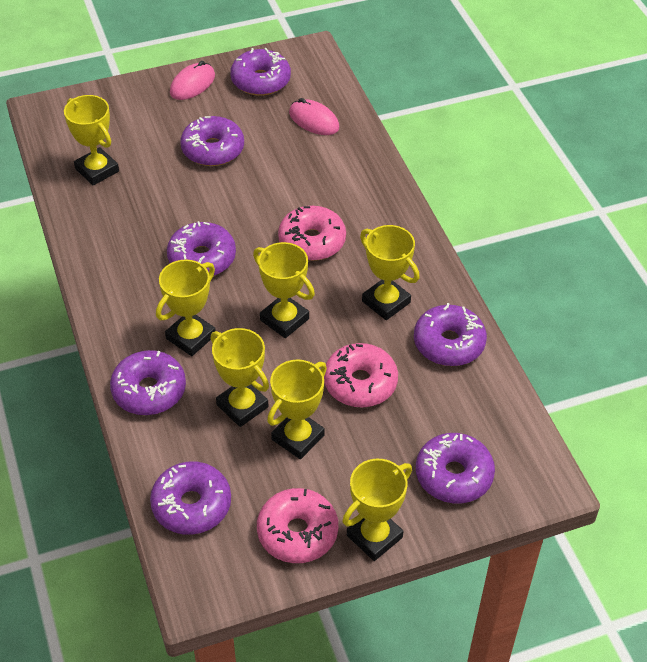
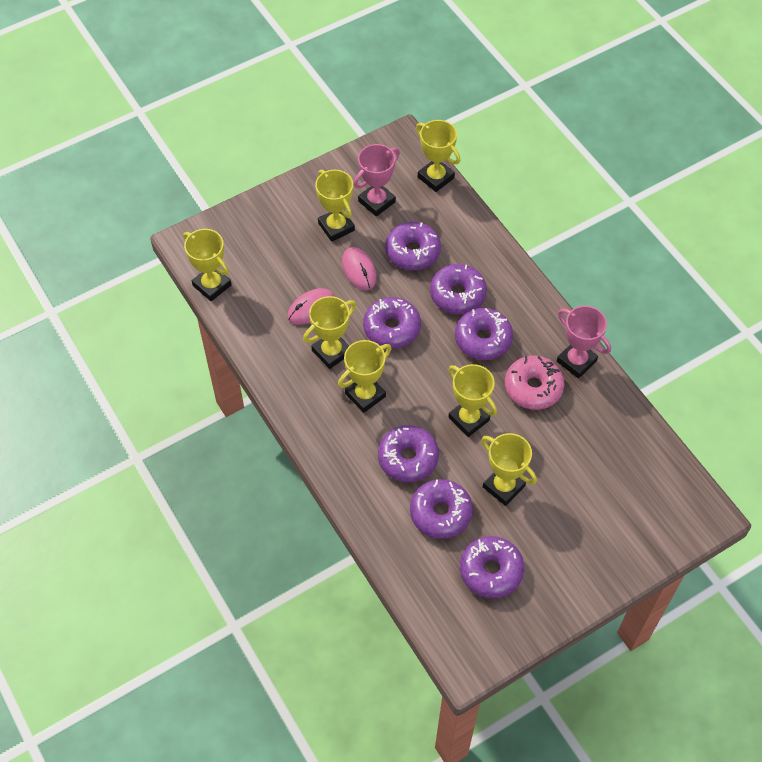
pink donut: 3 -> 1
pink trophy: 0 -> 2

